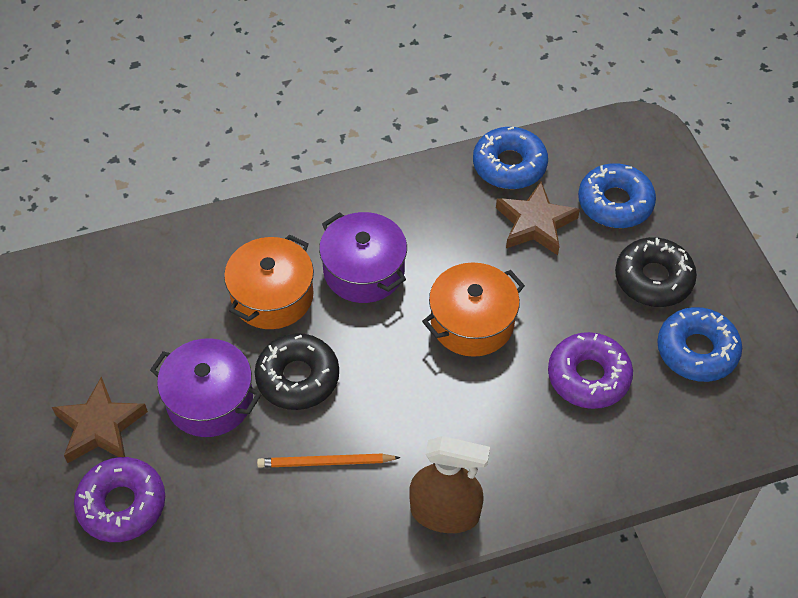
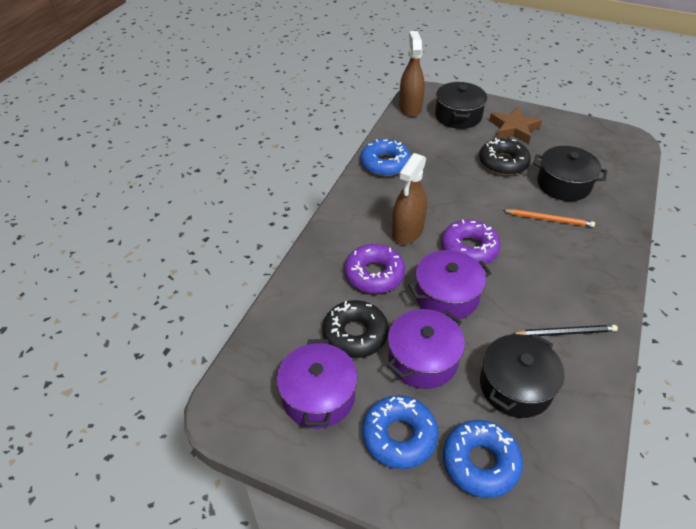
black pencil: 0 -> 1
black pot: 0 -> 3
brown spray bottle: 1 -> 2
brown star: 2 -> 1
orange pot: 2 -> 0
purple pot: 2 -> 3

